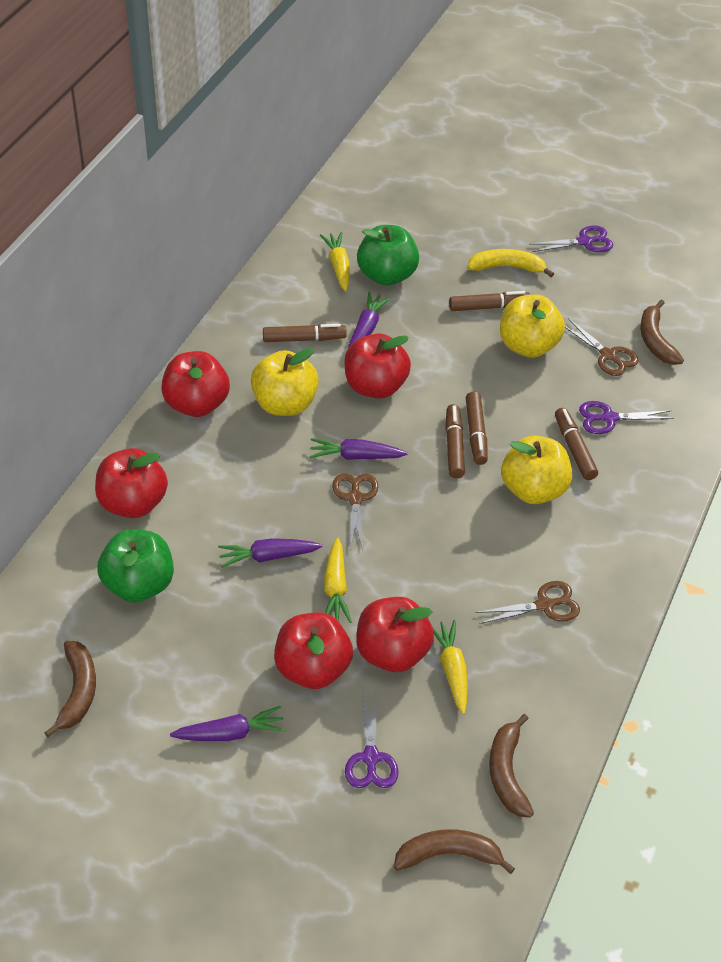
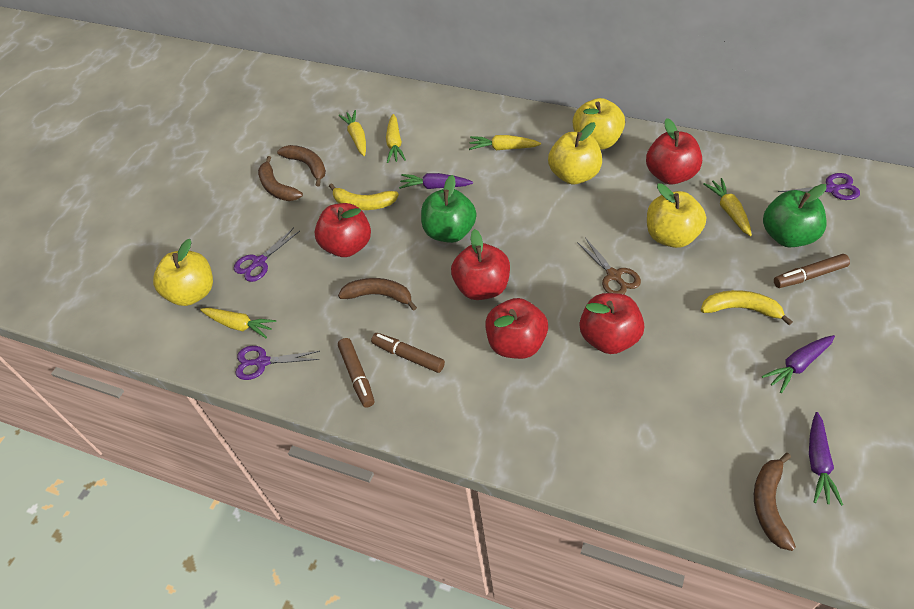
brown marker: 5 -> 3
brown scissors: 3 -> 1
purple carrot: 4 -> 3
yellow apple: 3 -> 4
yellow banana: 1 -> 2
yellow carrot: 3 -> 5

